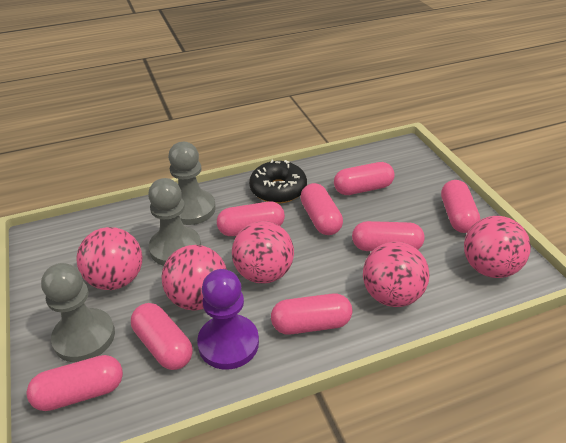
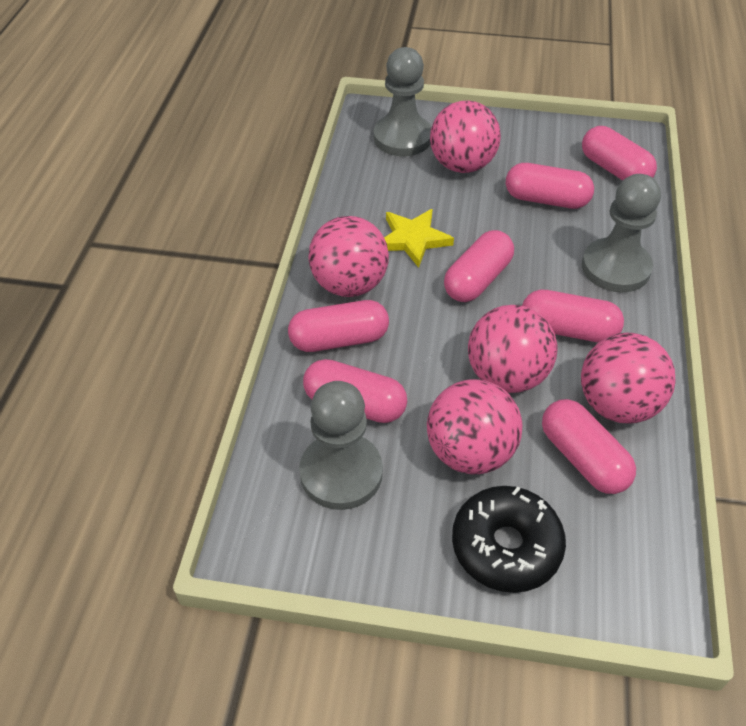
pink capsule: 8 -> 7
purple pawn: 1 -> 0
yellow star: 0 -> 1

